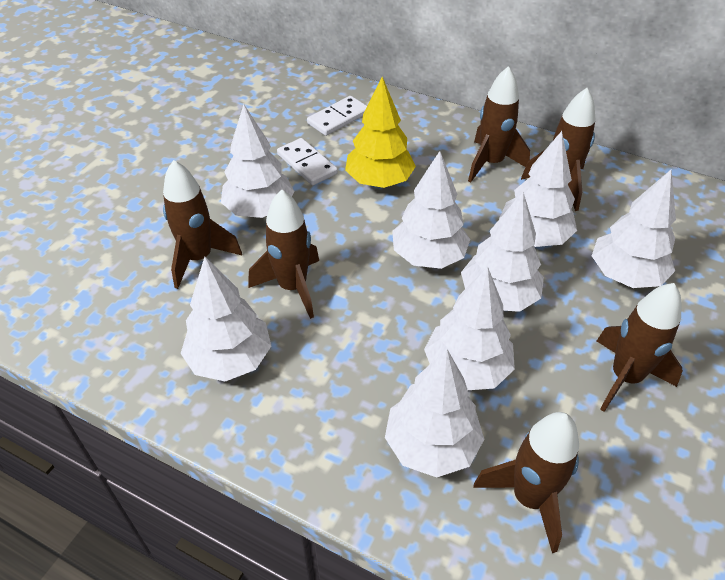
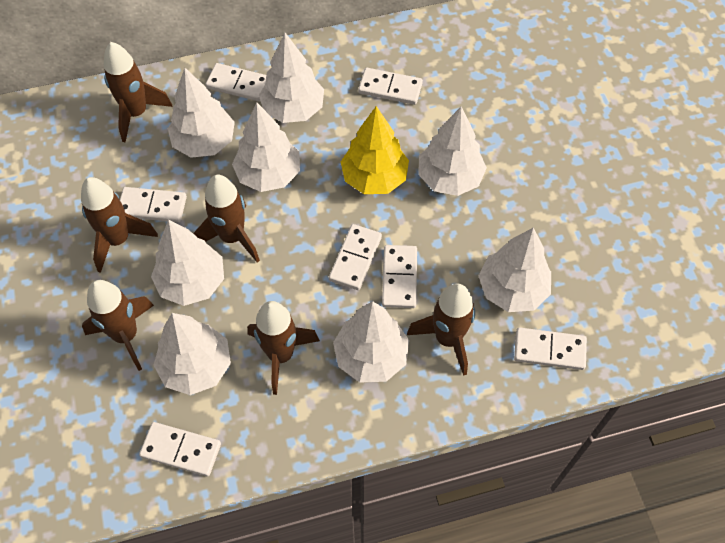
white domino: 2 -> 7

